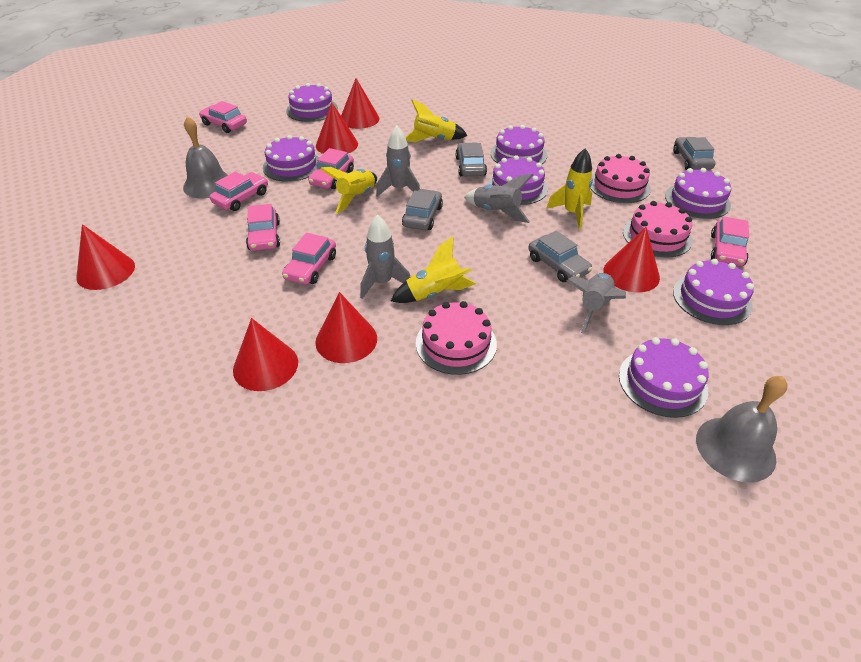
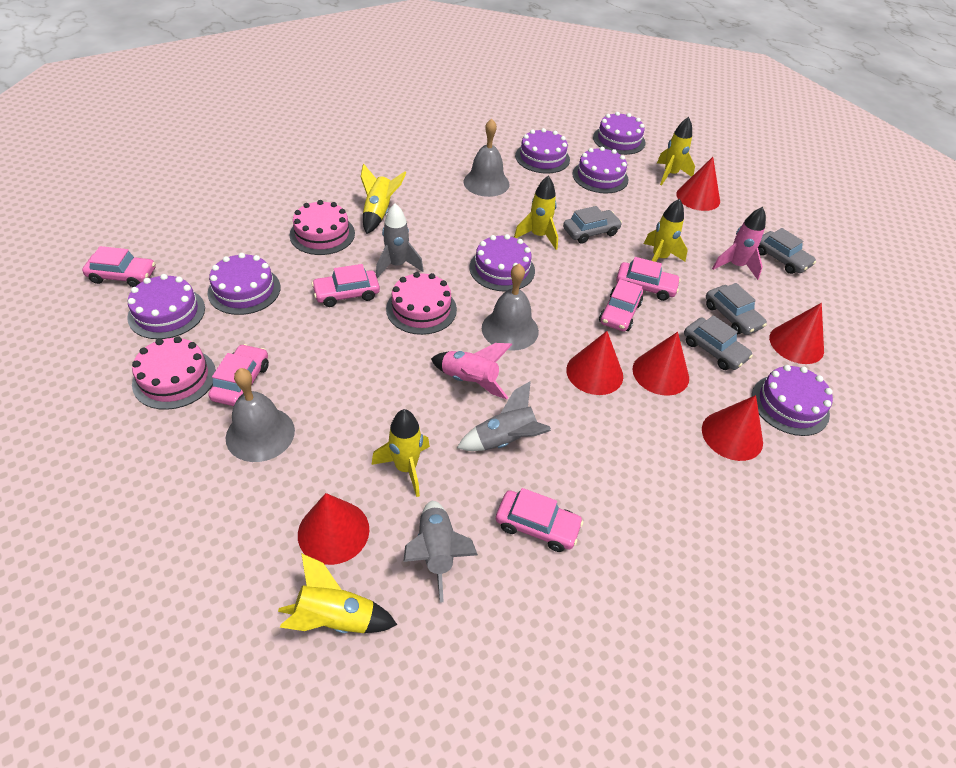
grey bell: 2 -> 3
grey rocket: 4 -> 3
pink rocket: 0 -> 2
yellow rocket: 4 -> 6

